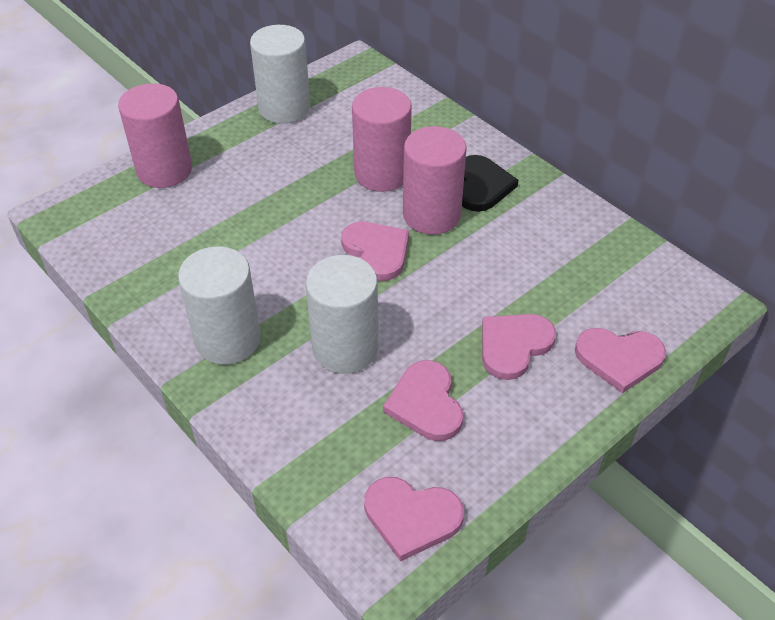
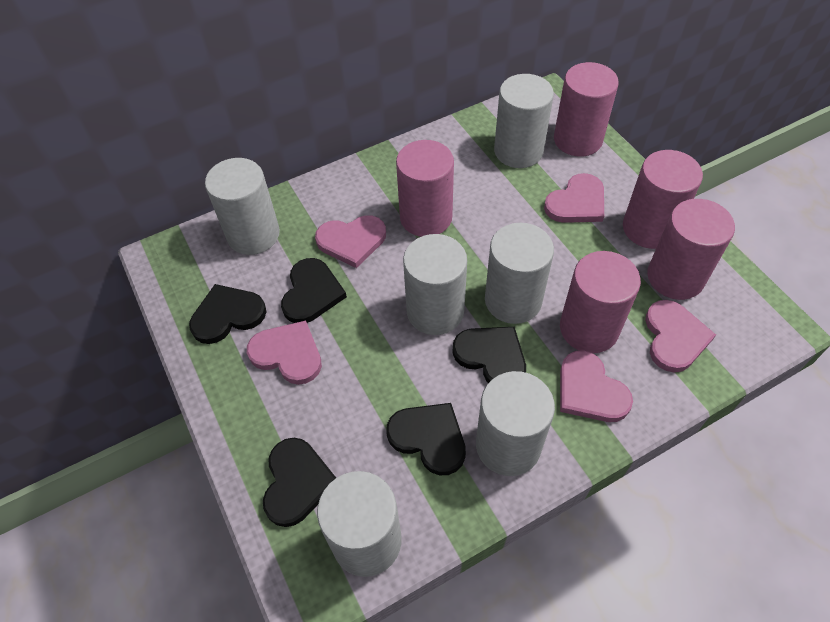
black heart: 1 -> 5
pink cylinder: 3 -> 5
white cylinder: 3 -> 6

